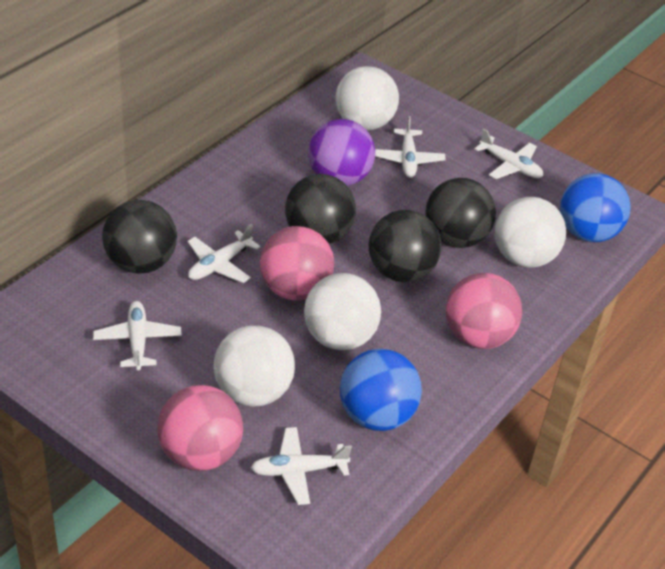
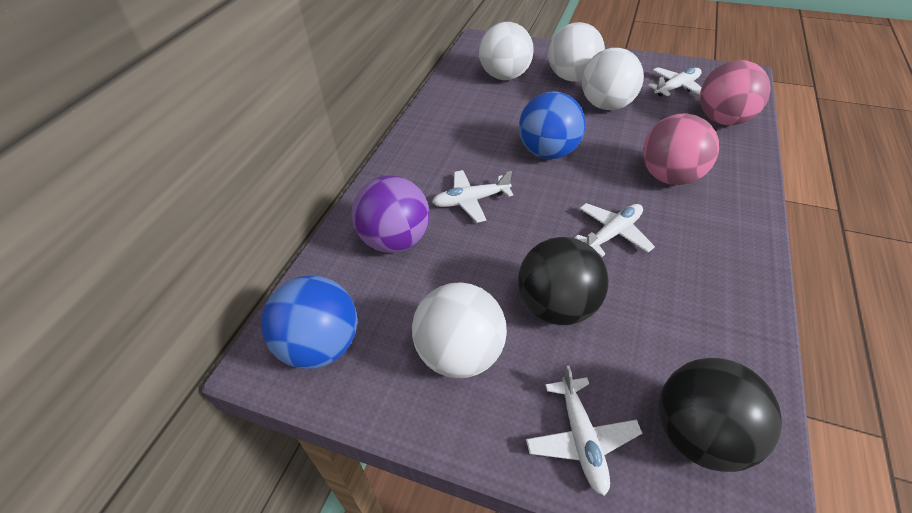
black ball: 4 -> 2
pink ball: 3 -> 2
white plane: 5 -> 4

